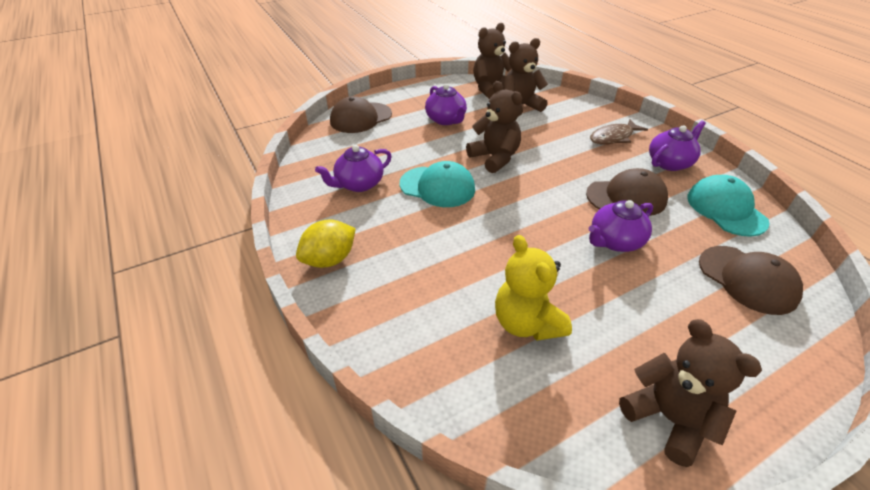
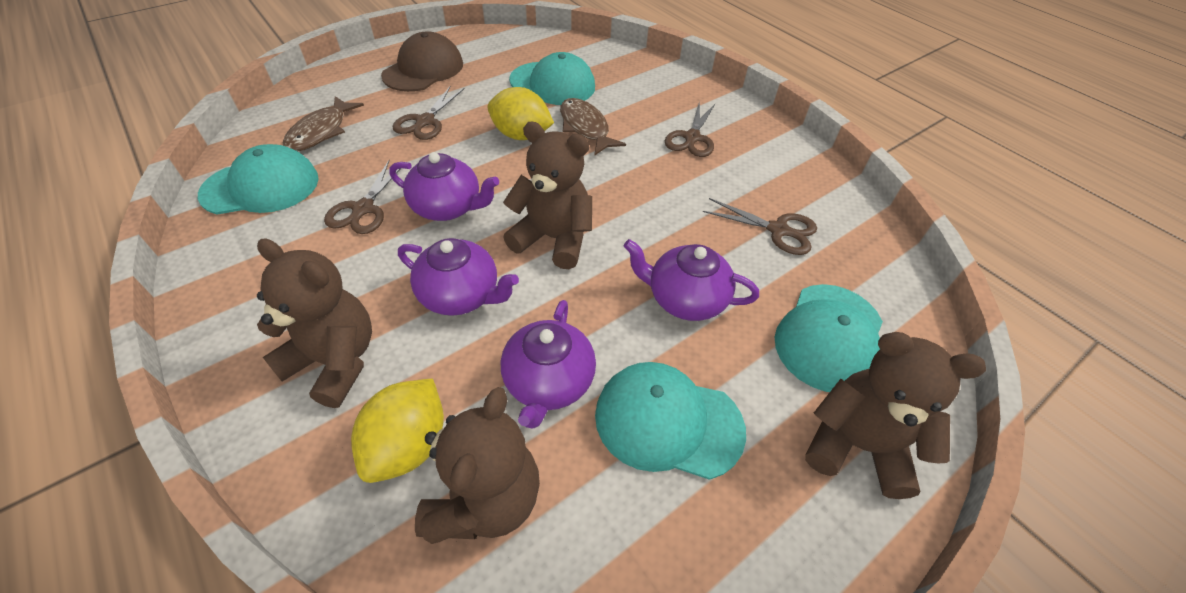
brown cap: 3 -> 1
brown fish: 1 -> 2
brown scissors: 0 -> 4
turquoise cap: 2 -> 4
yellow lemon: 1 -> 2
yellow teddy bear: 1 -> 0

